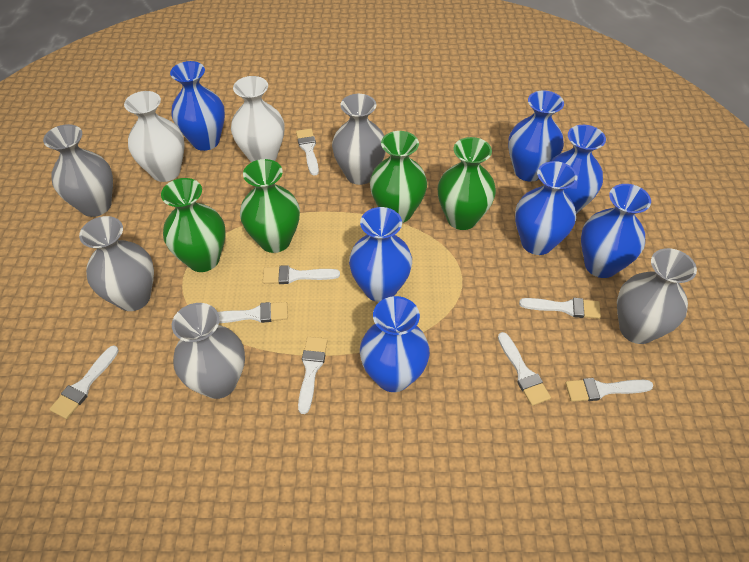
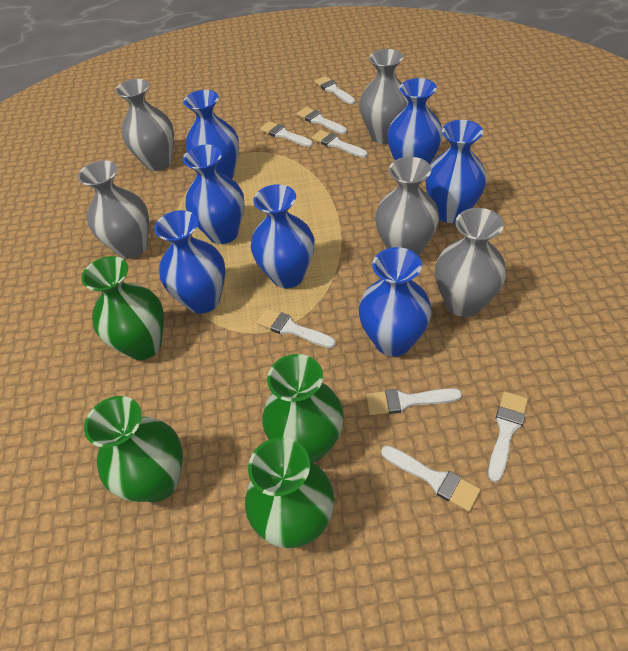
white vase: 2 -> 0

